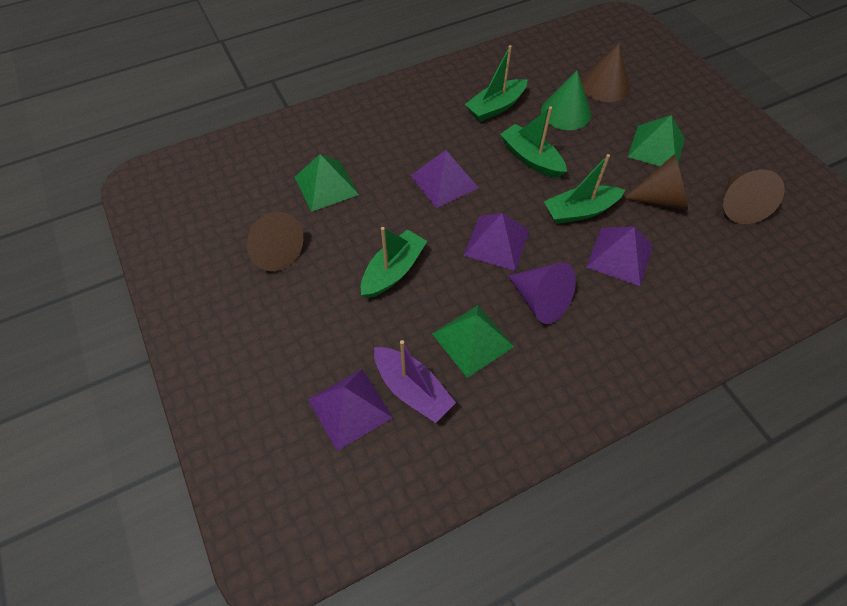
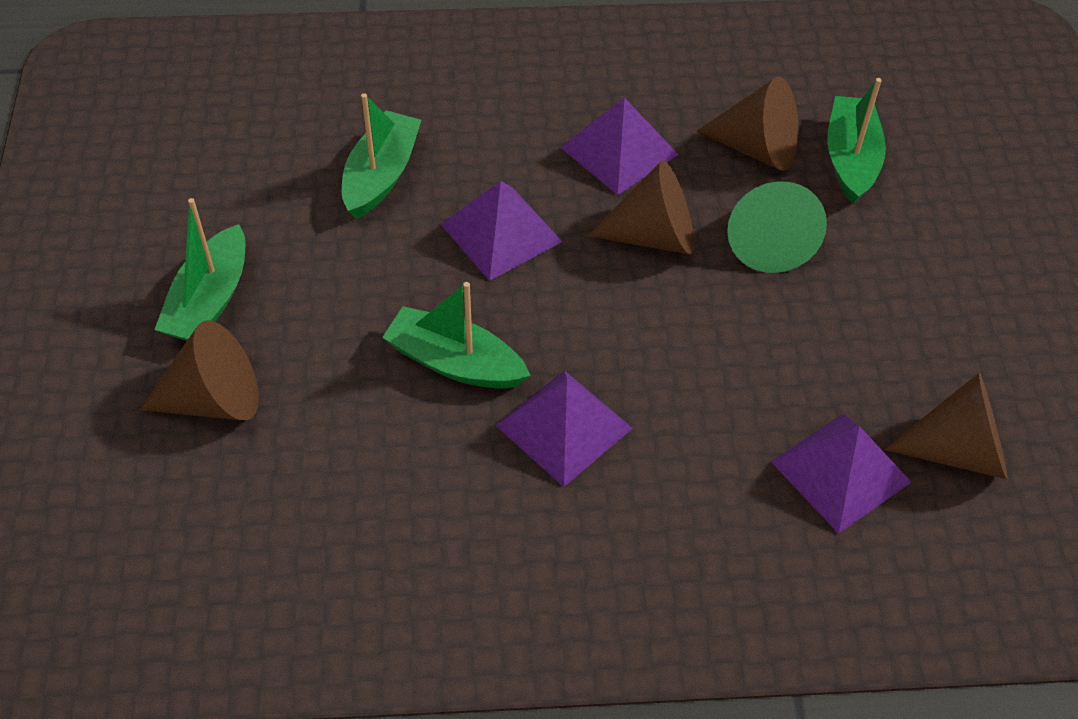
green pyramid: 3 -> 0
purple boat: 1 -> 0
purple cone: 1 -> 0

